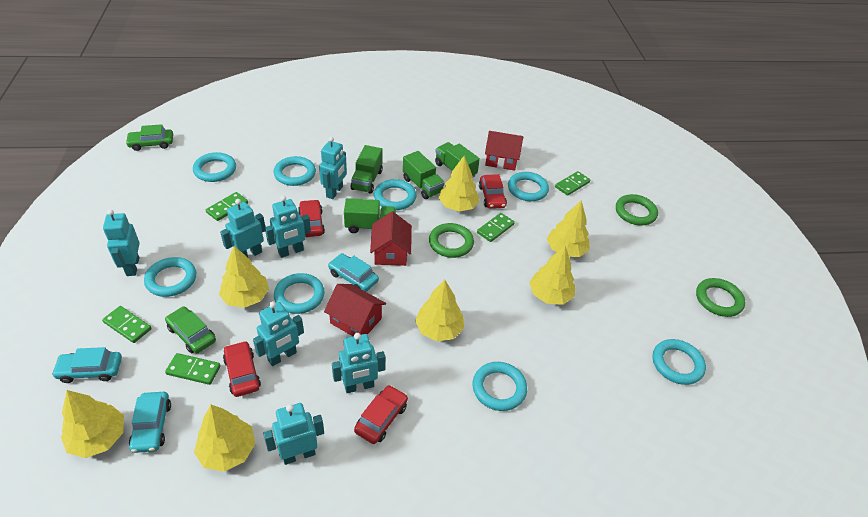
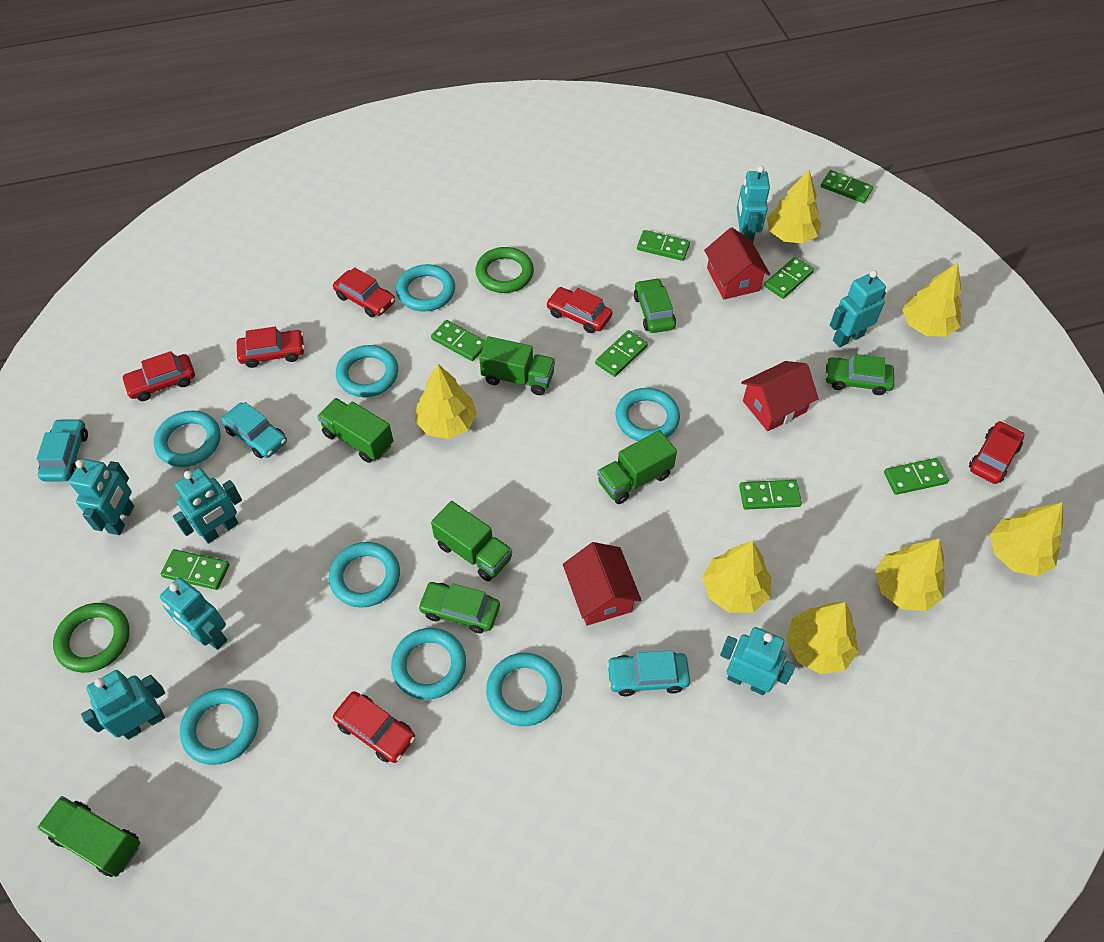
green car: 2 -> 3
green domino: 5 -> 8
green ring: 3 -> 2
green truck: 4 -> 5
red car: 4 -> 6

